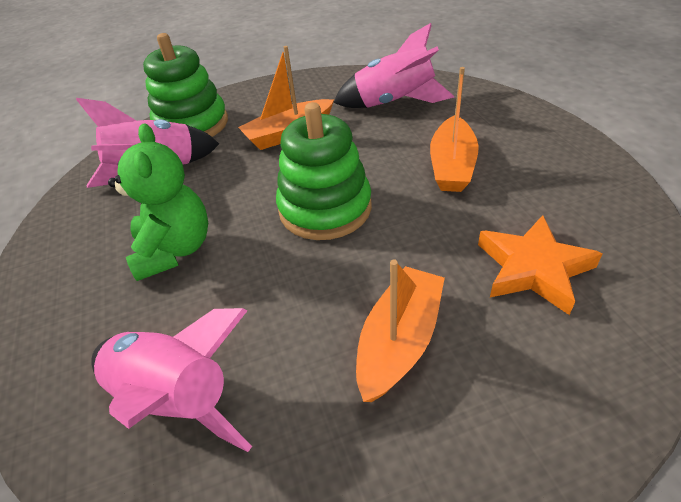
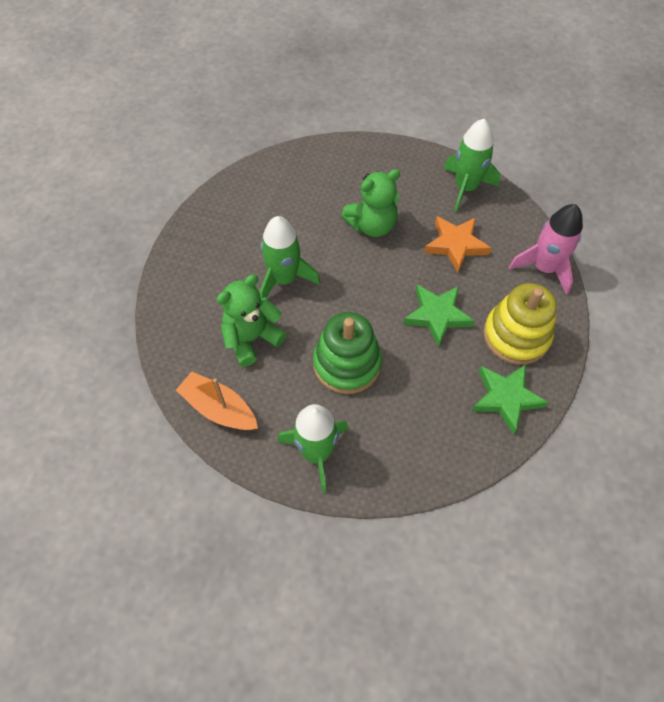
green rocket: 0 -> 3
green stacking toy: 2 -> 1
green star: 0 -> 2
green teddy bear: 1 -> 2
orange boat: 3 -> 1
pink rocket: 3 -> 1
yellow stacking toy: 0 -> 1

